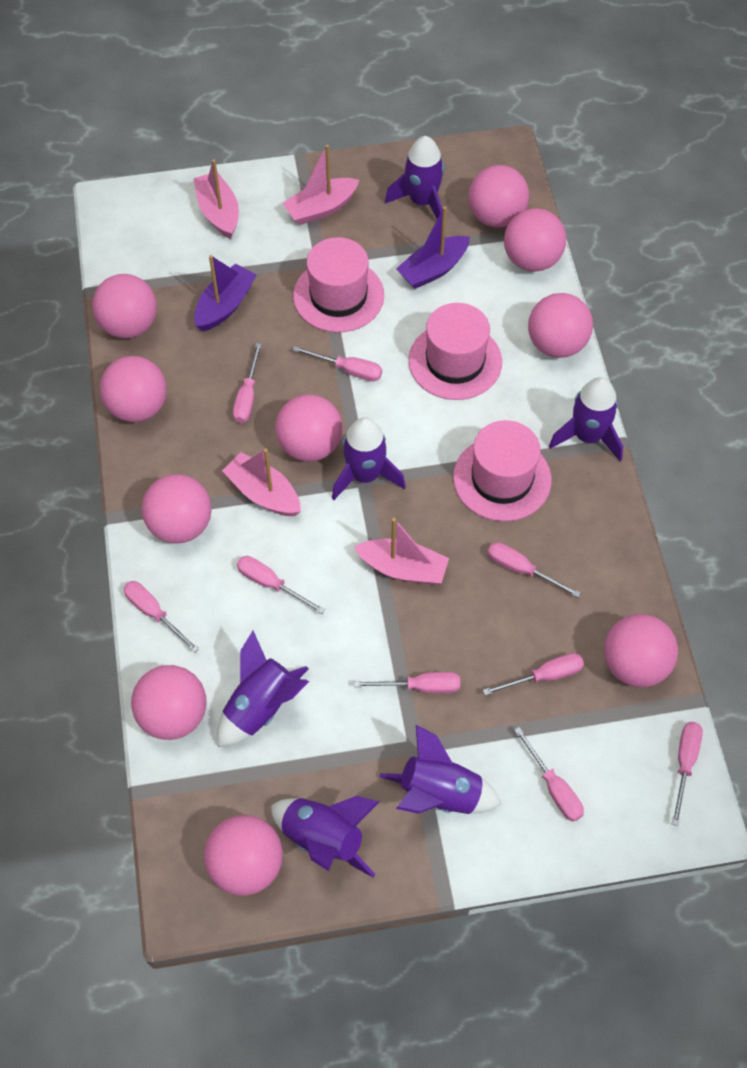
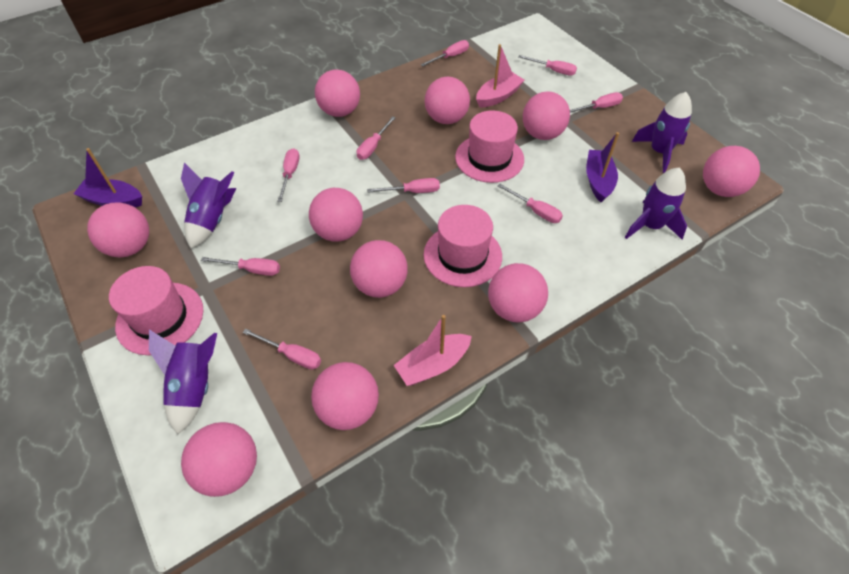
pink boat: 4 -> 2
purple rocket: 6 -> 4

